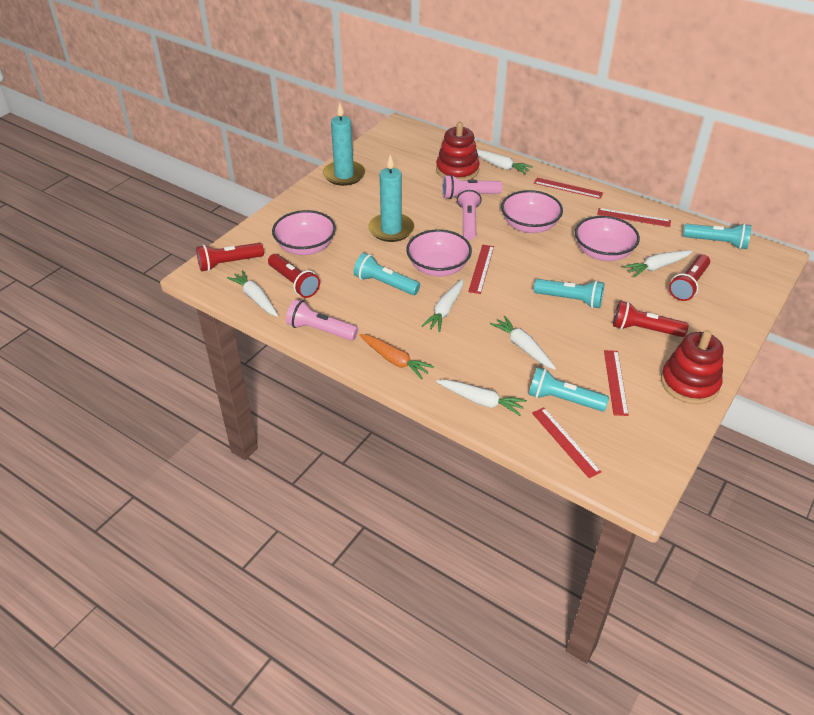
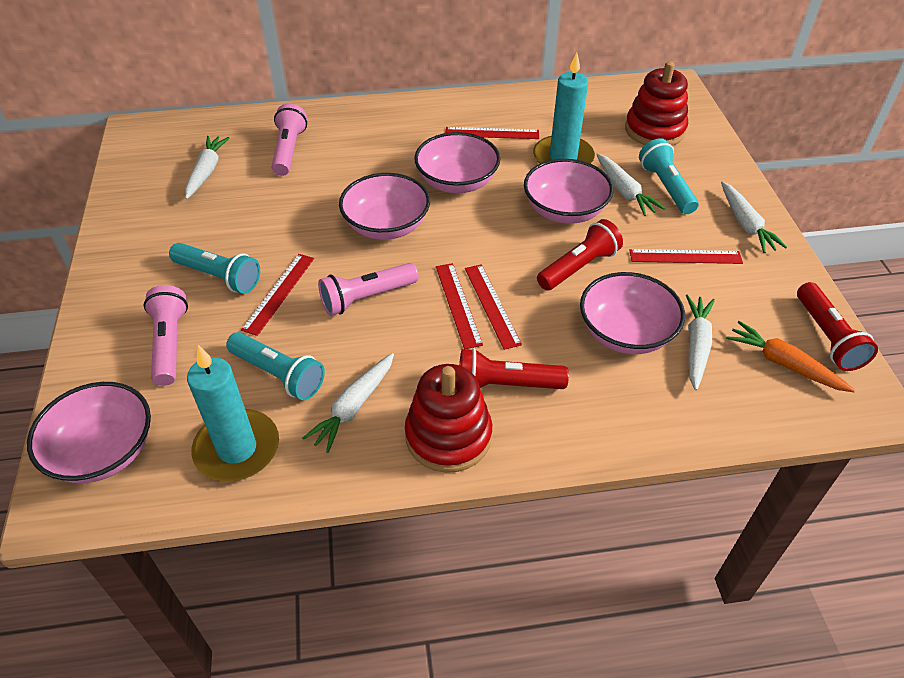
pink bowl: 4 -> 5
red flashlight: 4 -> 3
turquoise flashlight: 4 -> 3
white carrot: 6 -> 5

